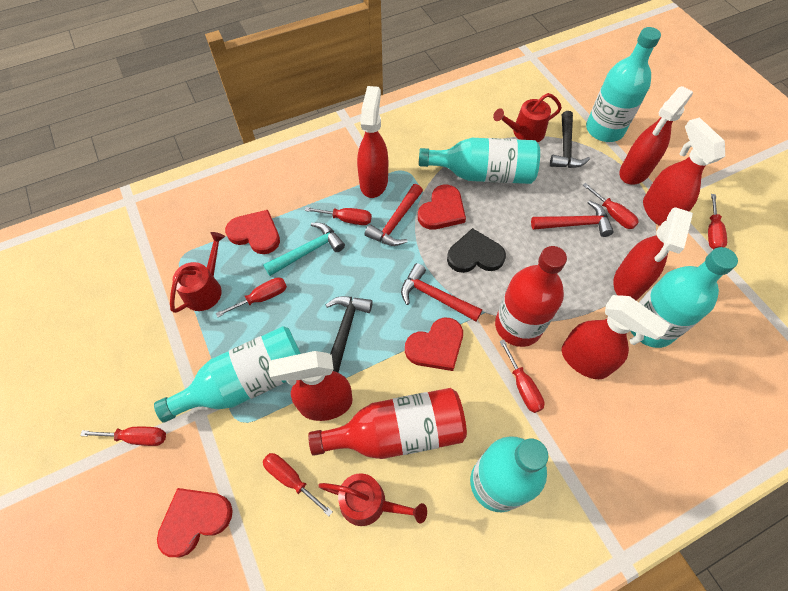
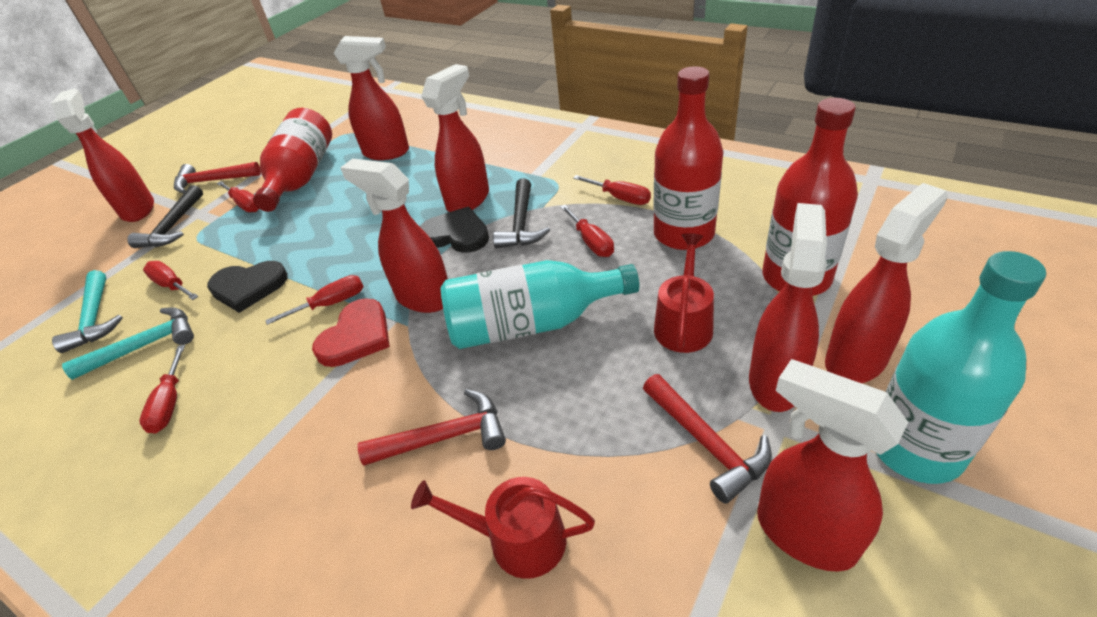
black heart: 1 -> 2
red bottle: 2 -> 3
red heart: 4 -> 1
red screwdriver: 7 -> 6
red spray bottle: 6 -> 7
red watering can: 3 -> 2
turquoise bottle: 5 -> 2
turquoise hammer: 1 -> 2

